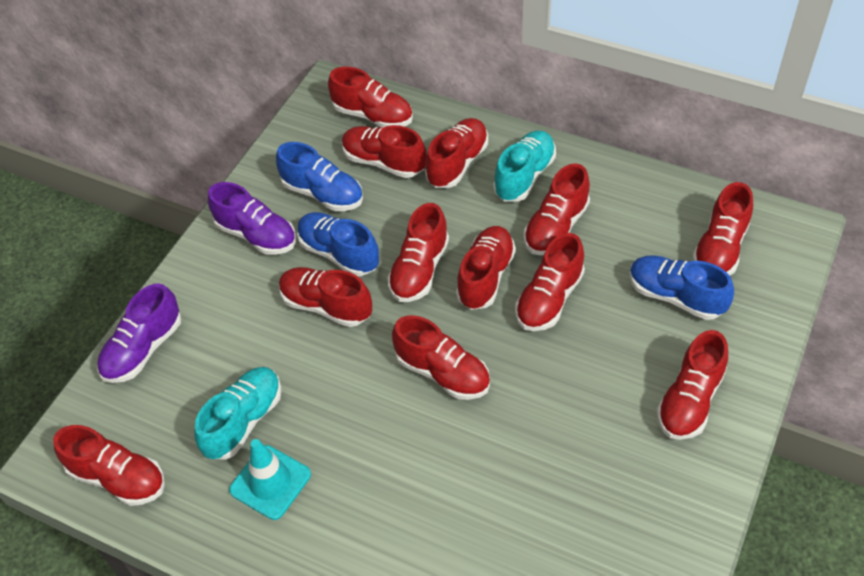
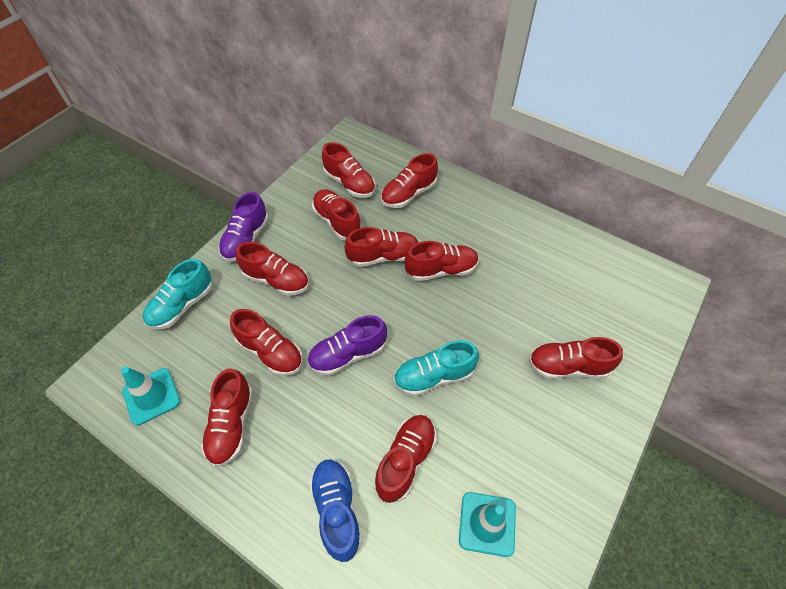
blue shoe: 3 -> 1
red shoe: 12 -> 10
turquoise traffic cone: 1 -> 2

